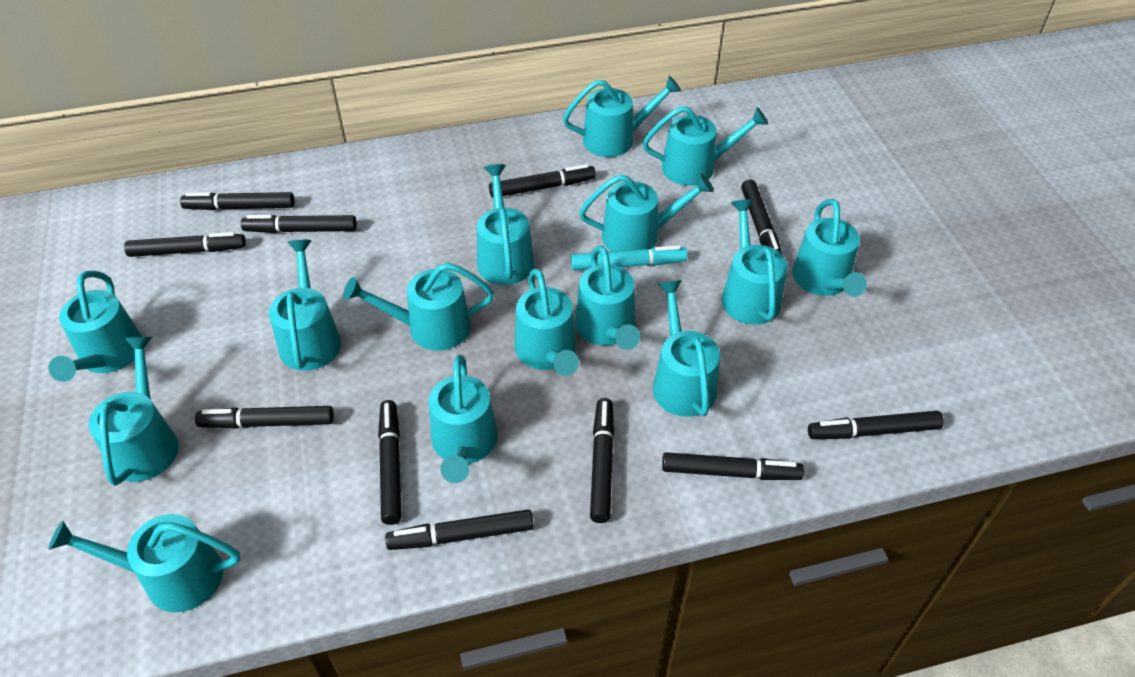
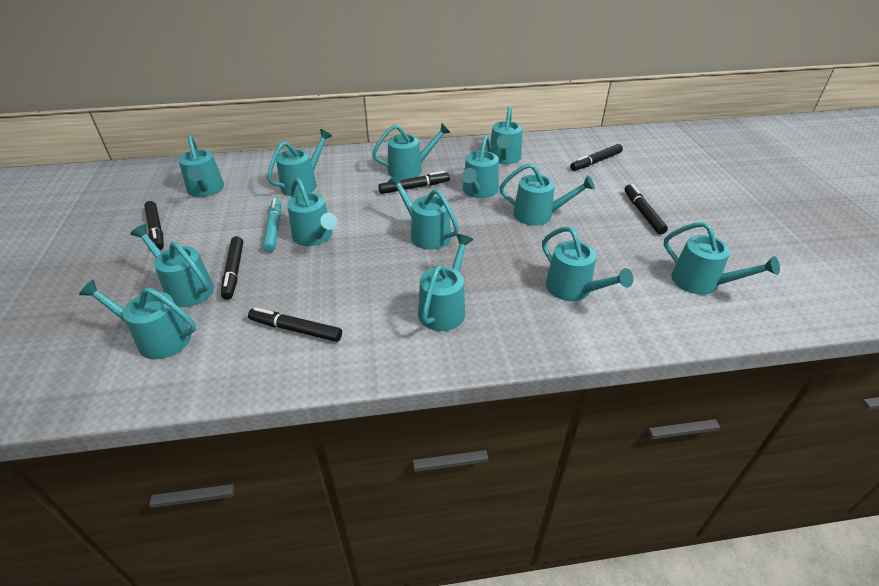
black marker: 11 -> 6
turquoise watering can: 15 -> 13

